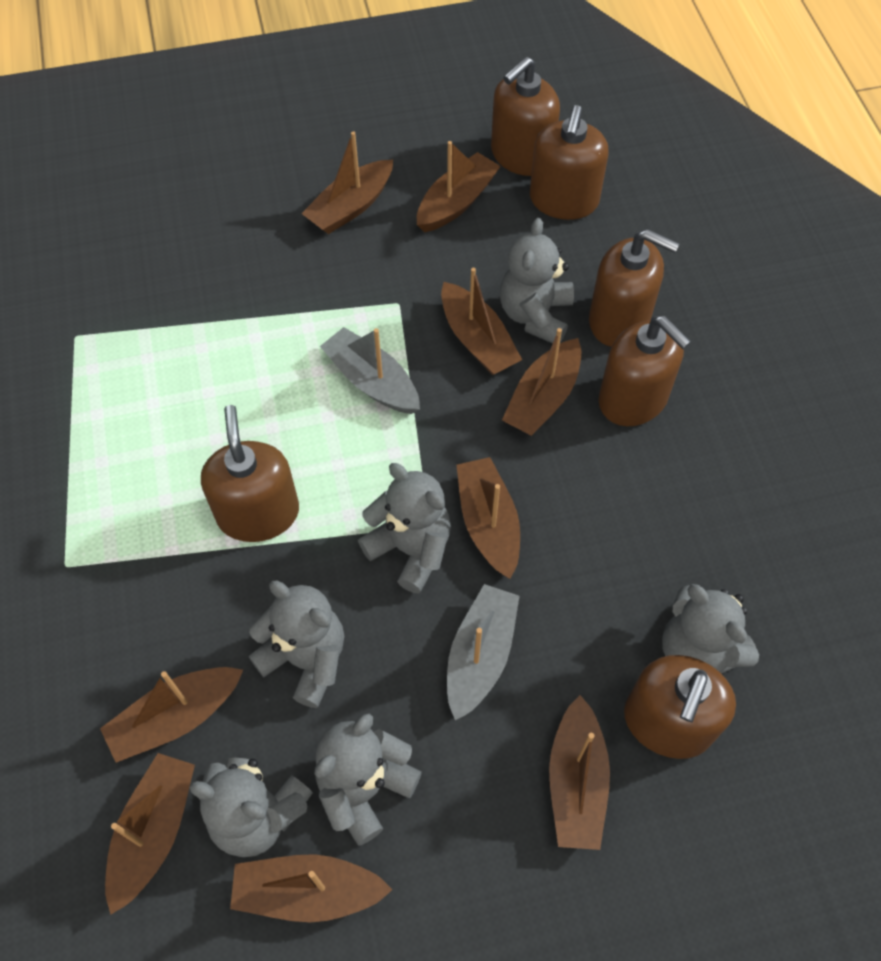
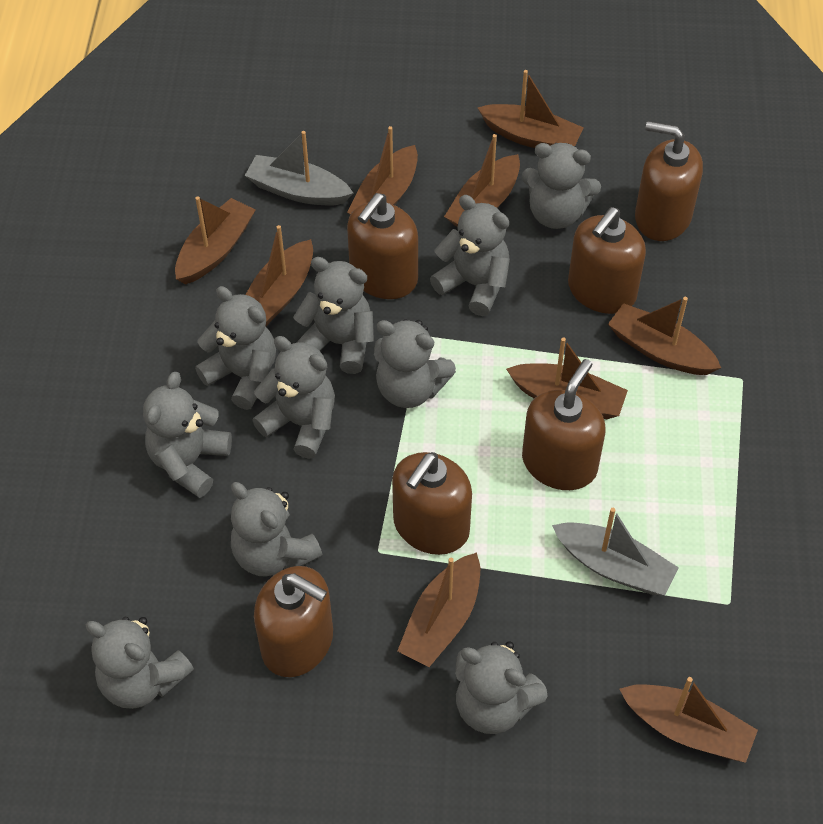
grey teddy bear: 6 -> 10

